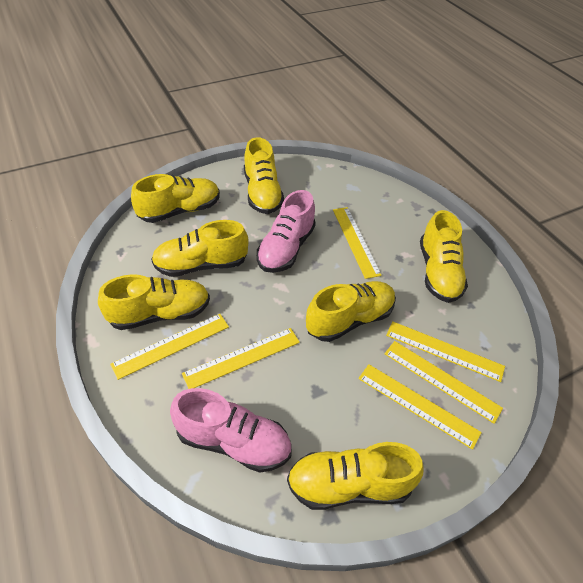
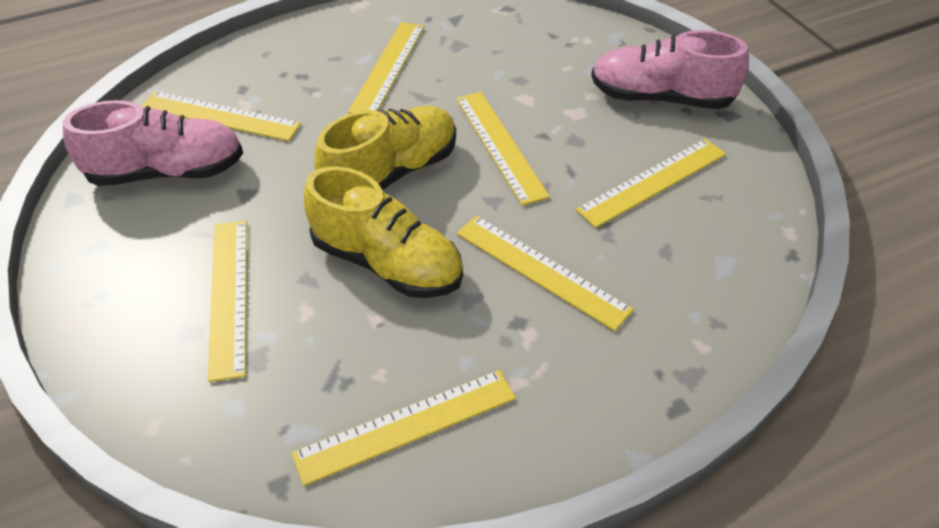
yellow ruler: 6 -> 7
yellow shoe: 7 -> 2

